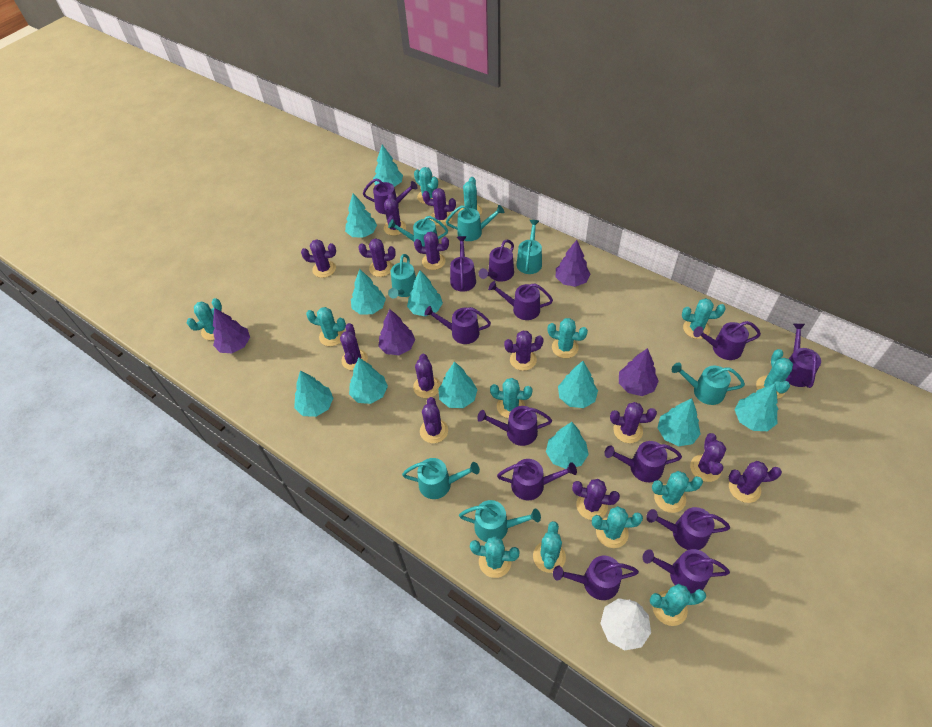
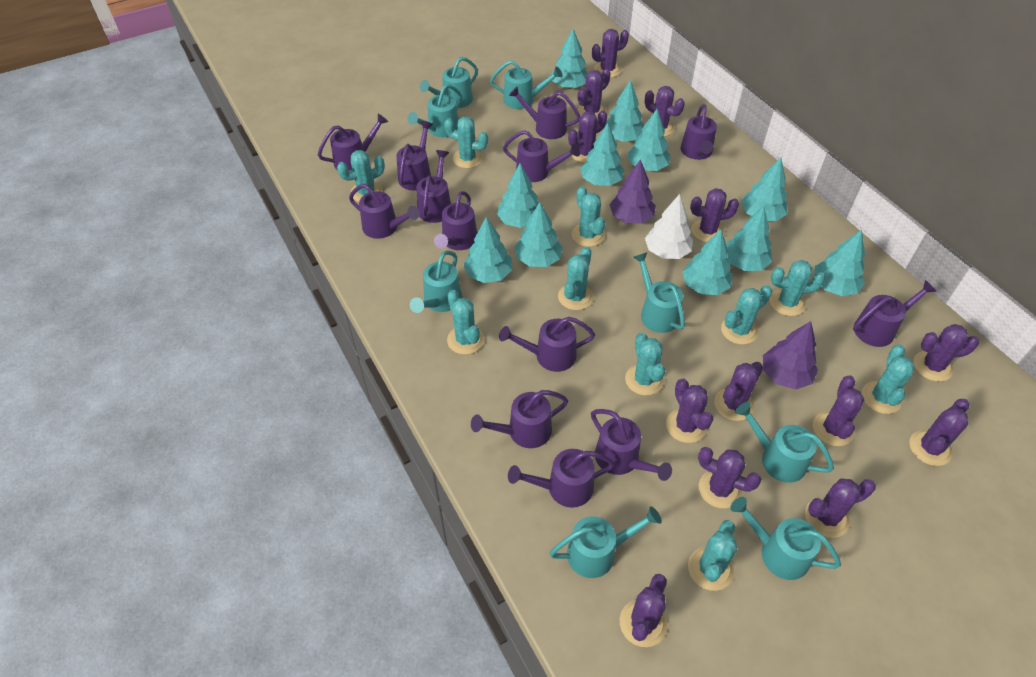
purple tree: 4 -> 2
turquoise cactus: 13 -> 10
turquoise watering can: 7 -> 8

